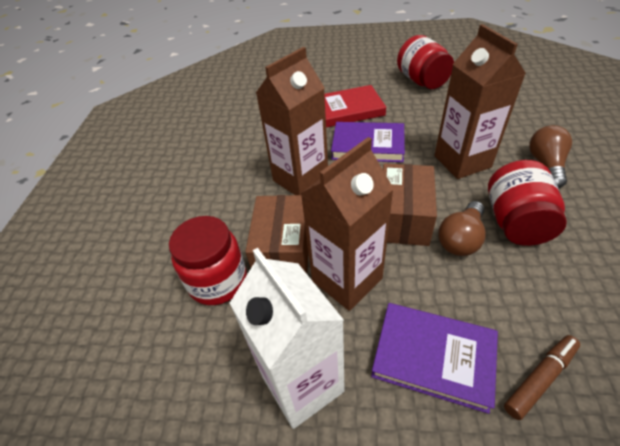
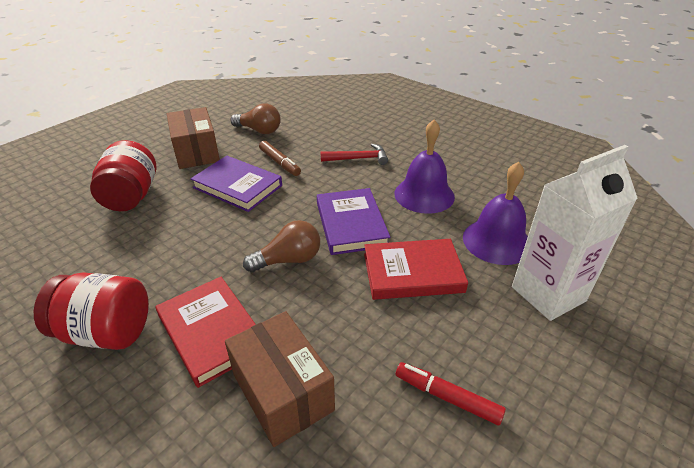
brown carton: 3 -> 0
purple bell: 0 -> 2
red book: 1 -> 2
red hammer: 0 -> 1
red jar: 3 -> 2
red marker: 0 -> 1

